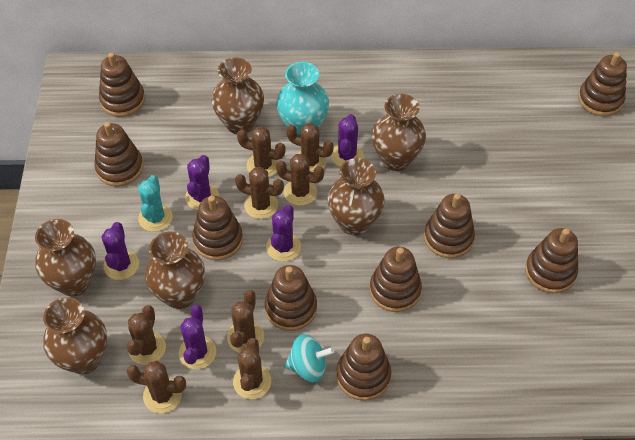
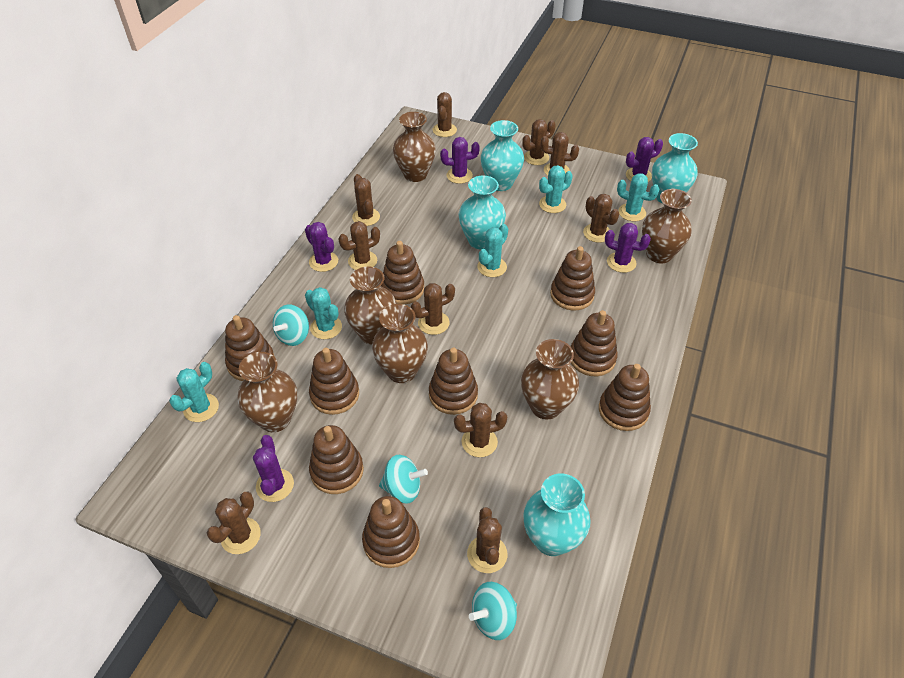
brown cactus: 8 -> 10
turquoise cactus: 1 -> 5
turquoise spinning top: 1 -> 3
turquoise vase: 1 -> 4

